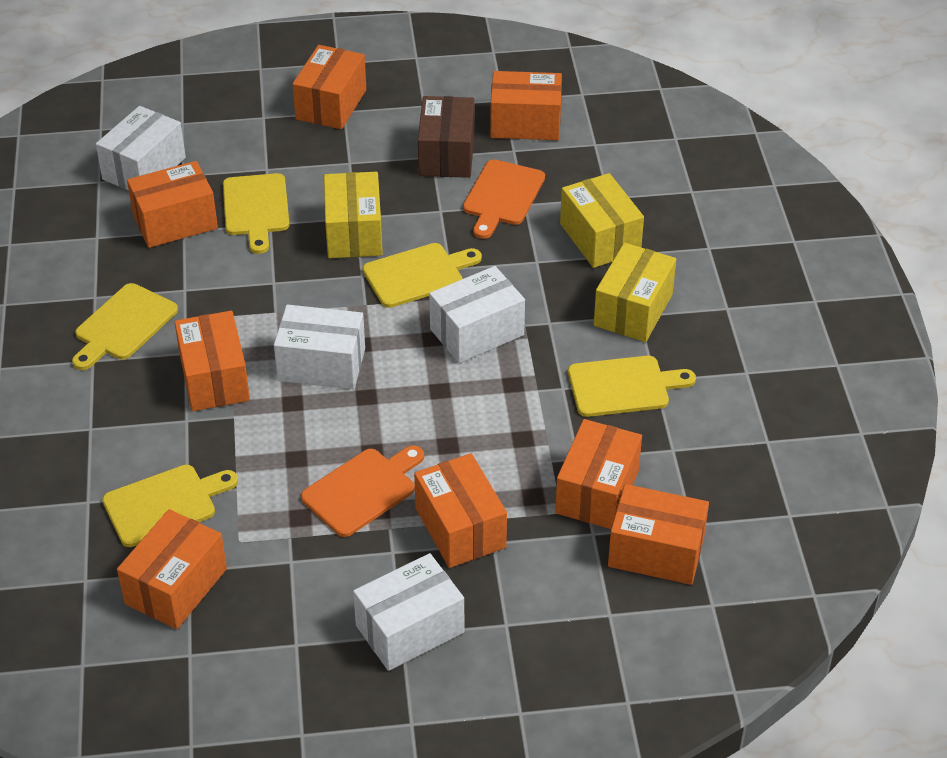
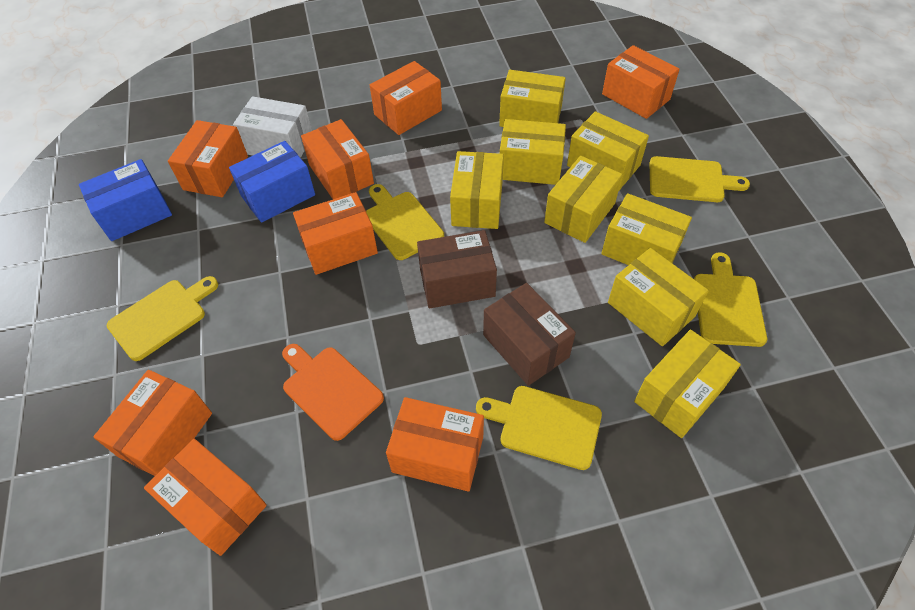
blue box: 0 -> 2
brown box: 1 -> 2
orange cutting board: 2 -> 1
white box: 4 -> 1
yellow box: 3 -> 8

